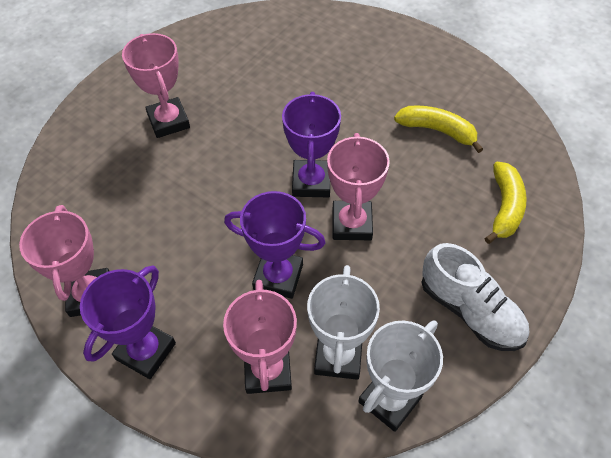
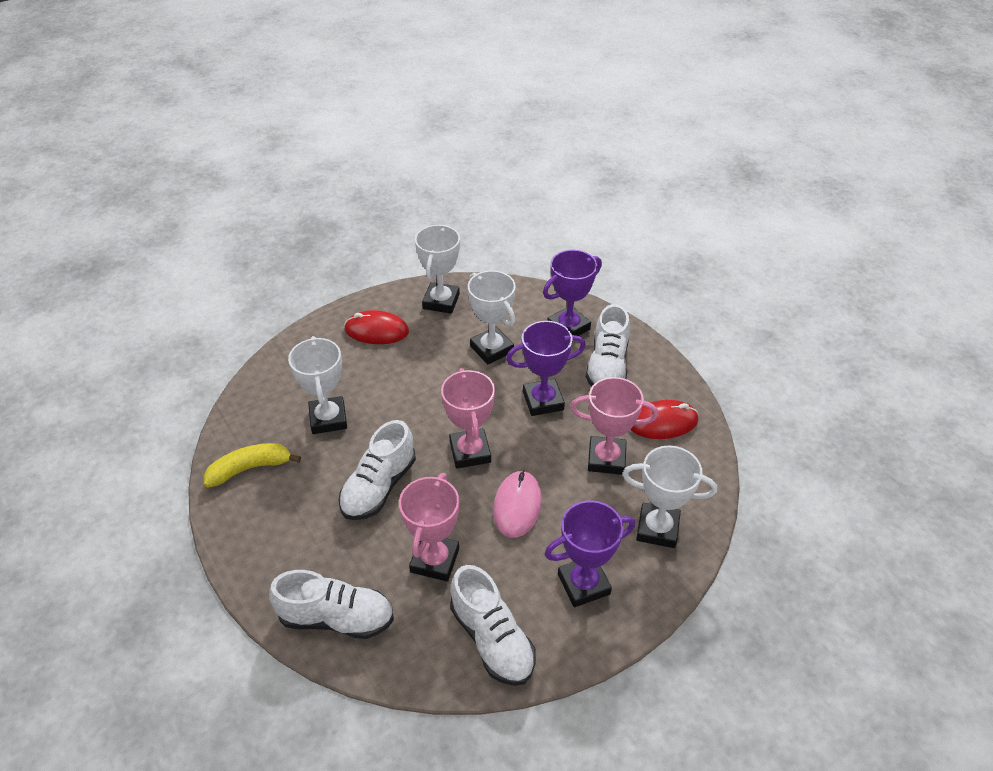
pink mouse: 0 -> 1
pink trophy: 4 -> 3
red mouse: 0 -> 2
white shoe: 1 -> 4
white trophy: 2 -> 4
yellow banana: 2 -> 1

